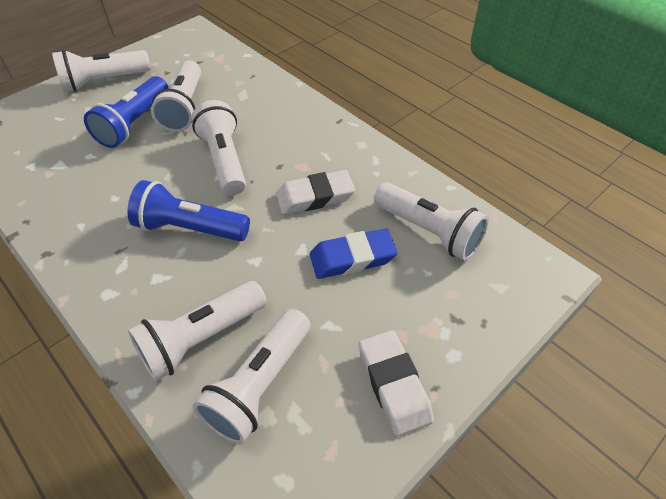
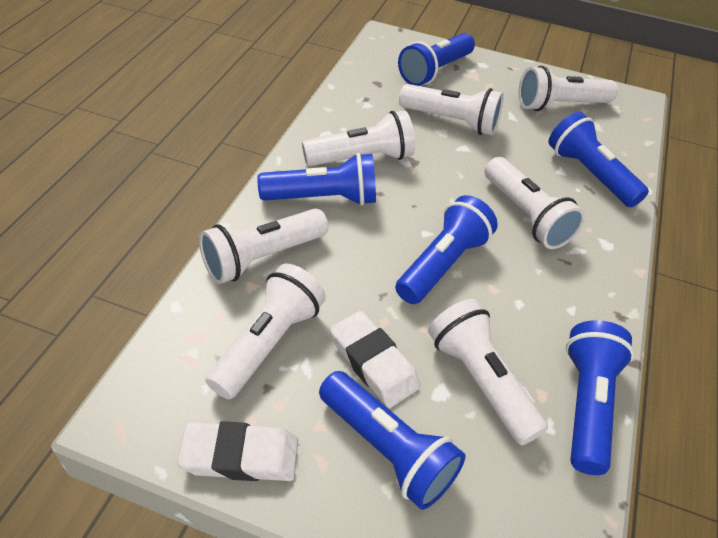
blue eraser: 1 -> 0
blue flashlight: 2 -> 6
white flashlight: 6 -> 7

